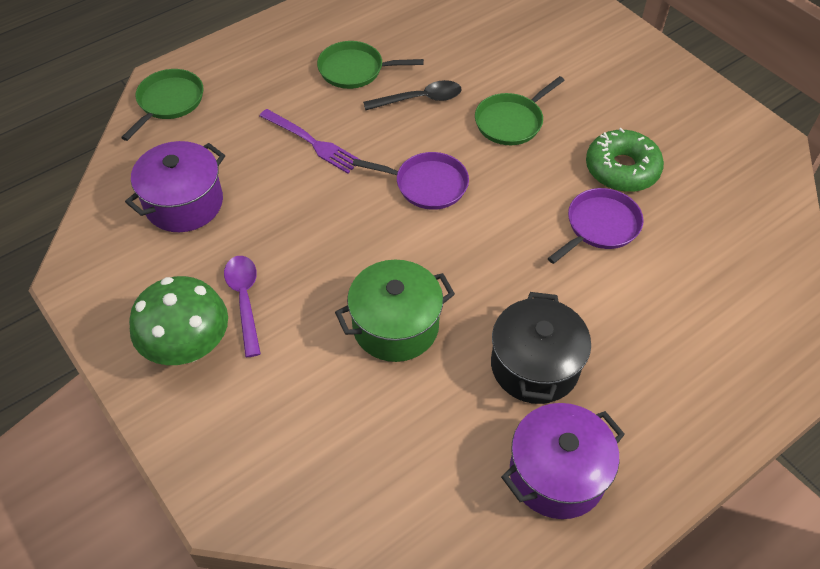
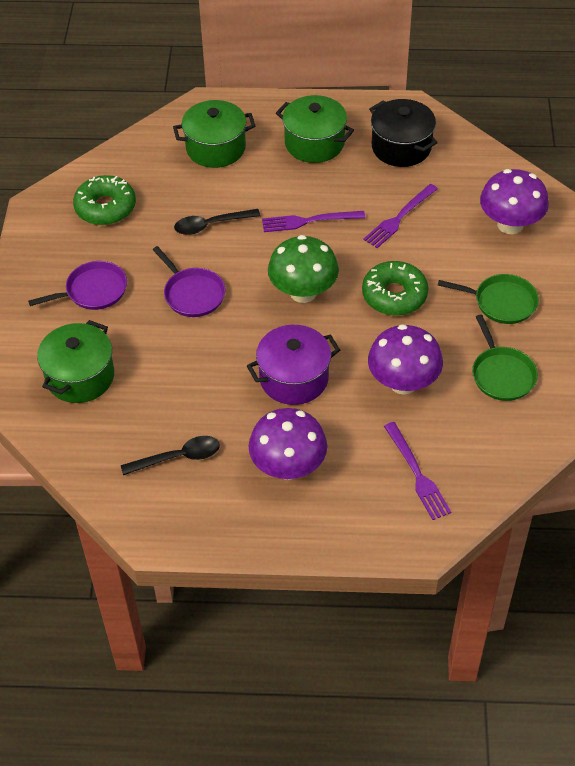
black spoon: 1 -> 2
green donut: 1 -> 2
green pan: 3 -> 2
green pot: 1 -> 3
purple fork: 1 -> 3
purple mushroom: 0 -> 3
purple pot: 2 -> 1
purple spoon: 1 -> 0

